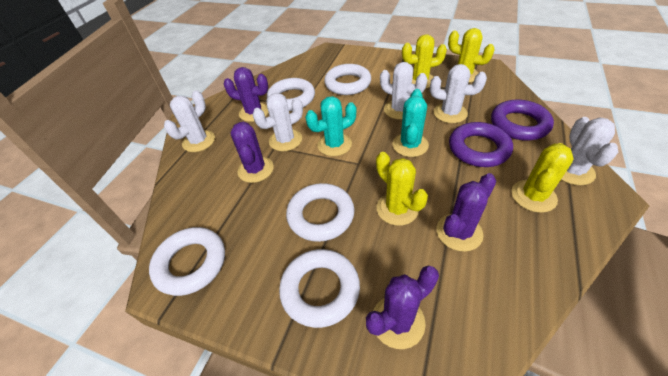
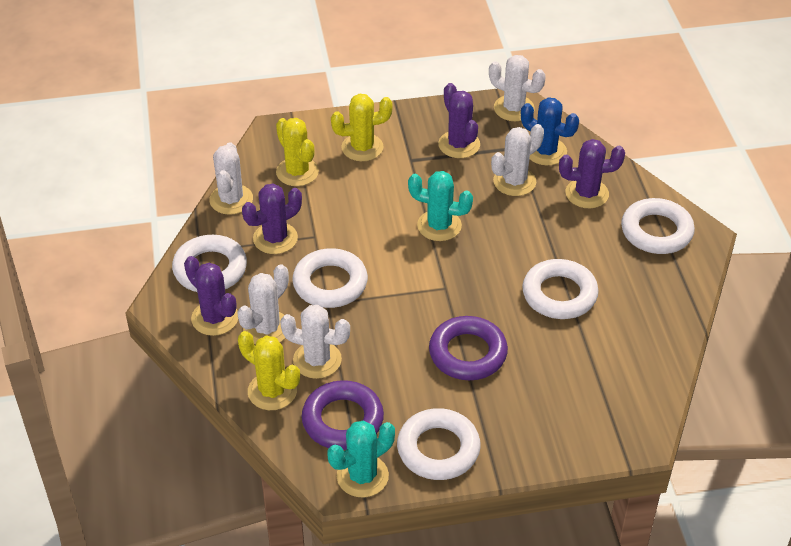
blue cactus: 0 -> 1
yellow cactus: 4 -> 3

